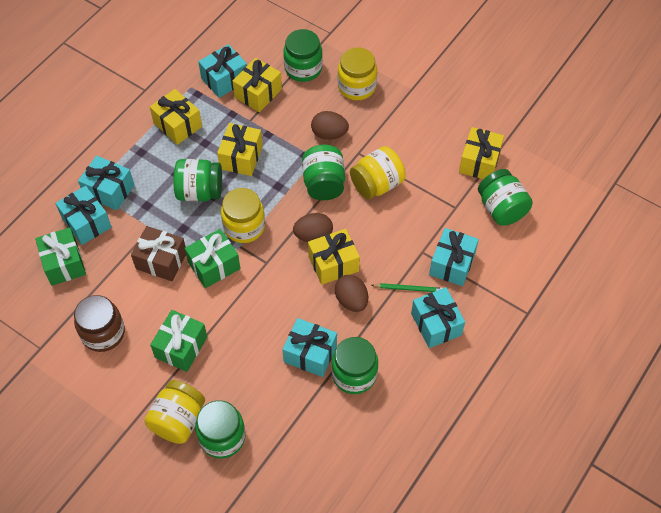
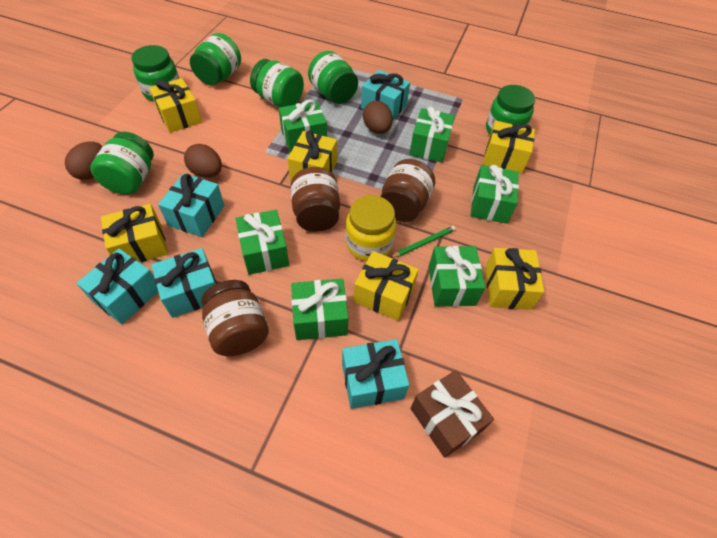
brown jar: 1 -> 3
green gift: 3 -> 6
turquoise gift: 6 -> 5
yellow gift: 5 -> 6
yellow jar: 4 -> 1

